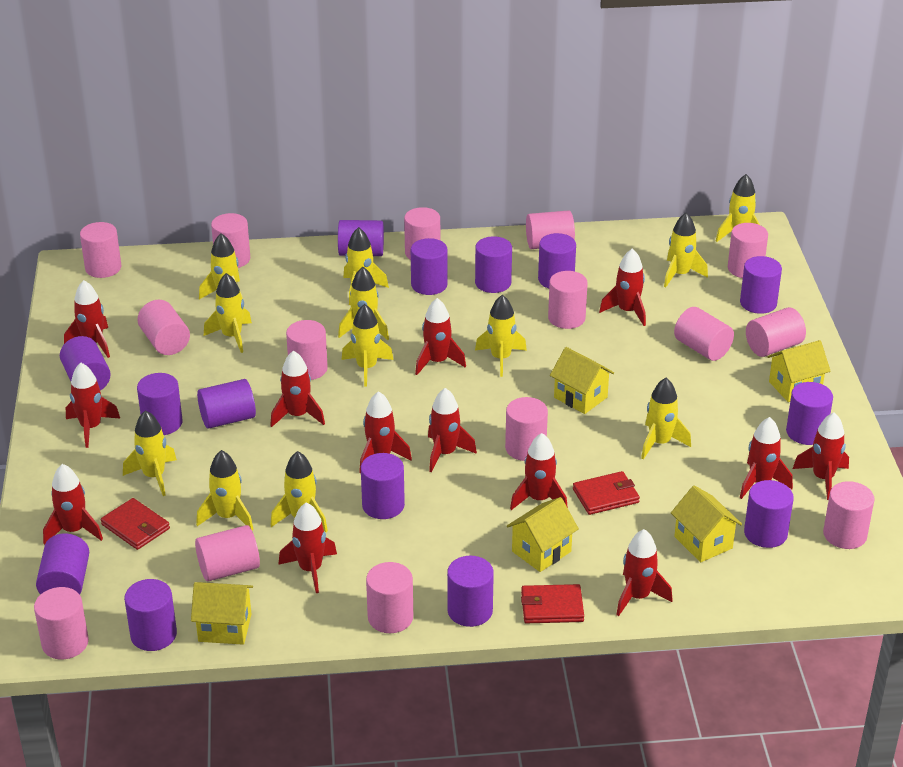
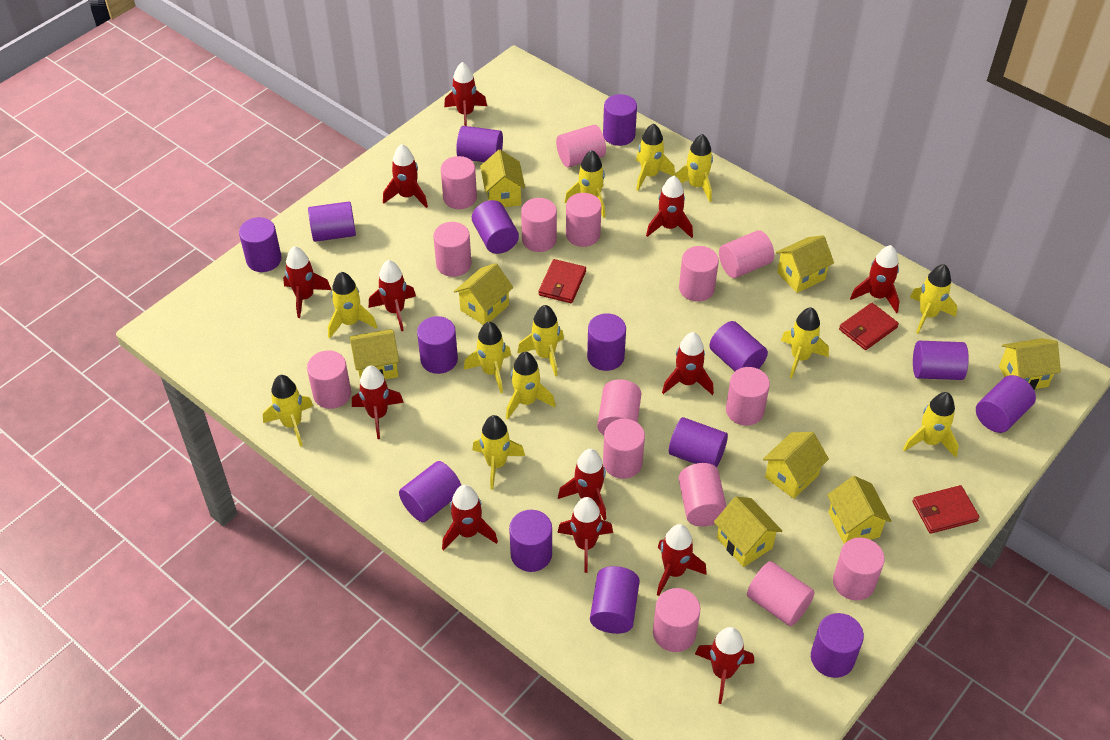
purple cylinder: 14 -> 15
yellow house: 5 -> 8

